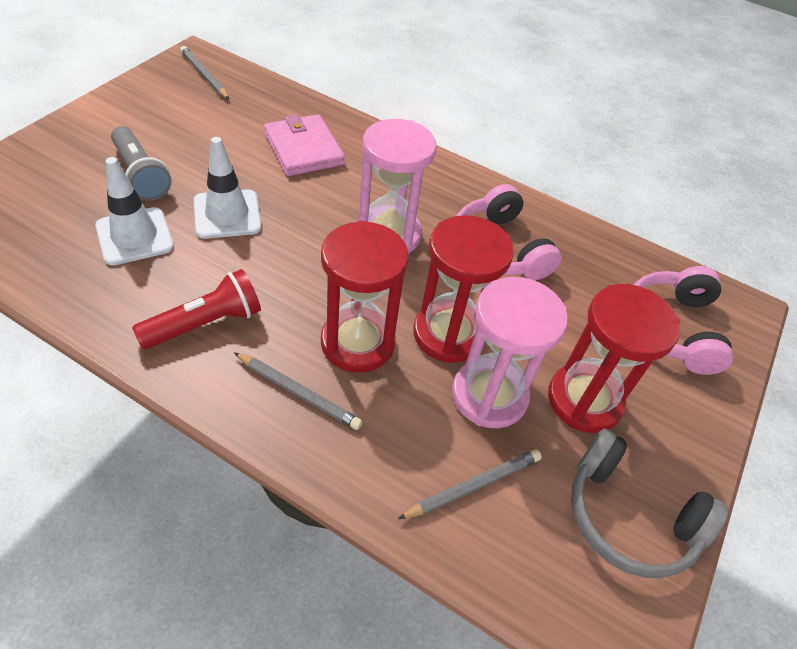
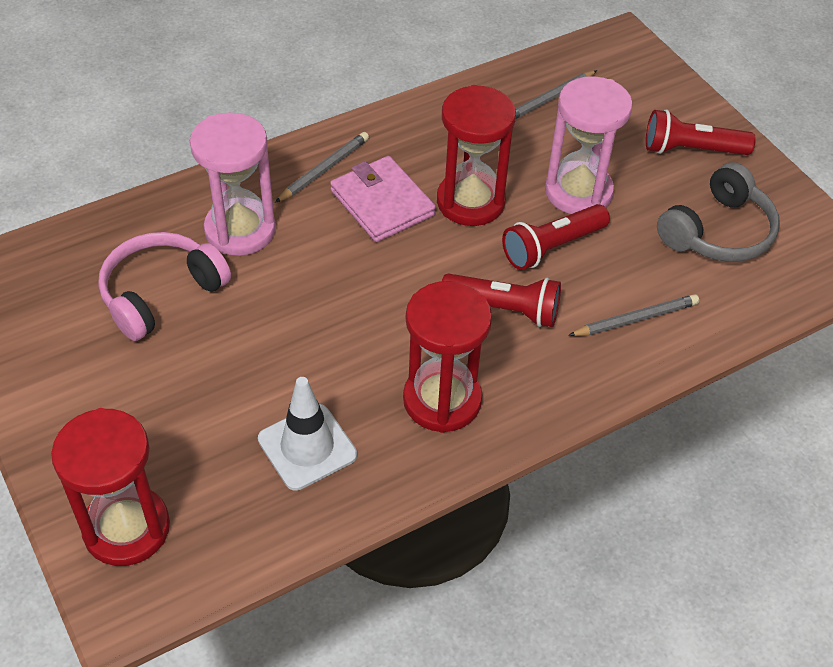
grey flashlight: 1 -> 0
pink headphones: 2 -> 1
red flashlight: 1 -> 3
white traffic cone: 2 -> 1

